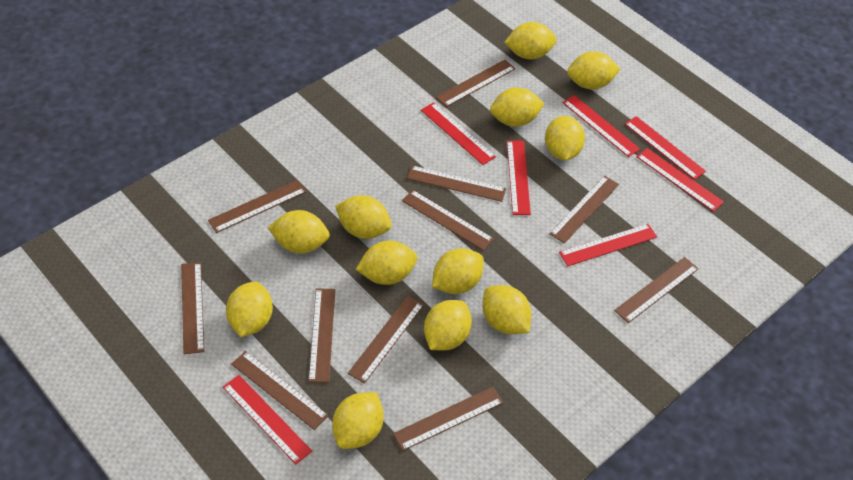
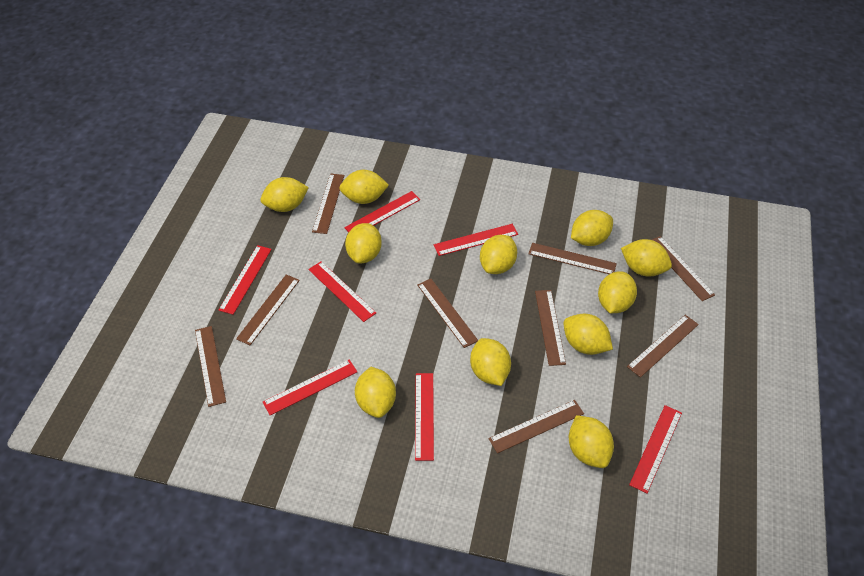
brown ruler: 11 -> 9
yellow lemon: 12 -> 11

